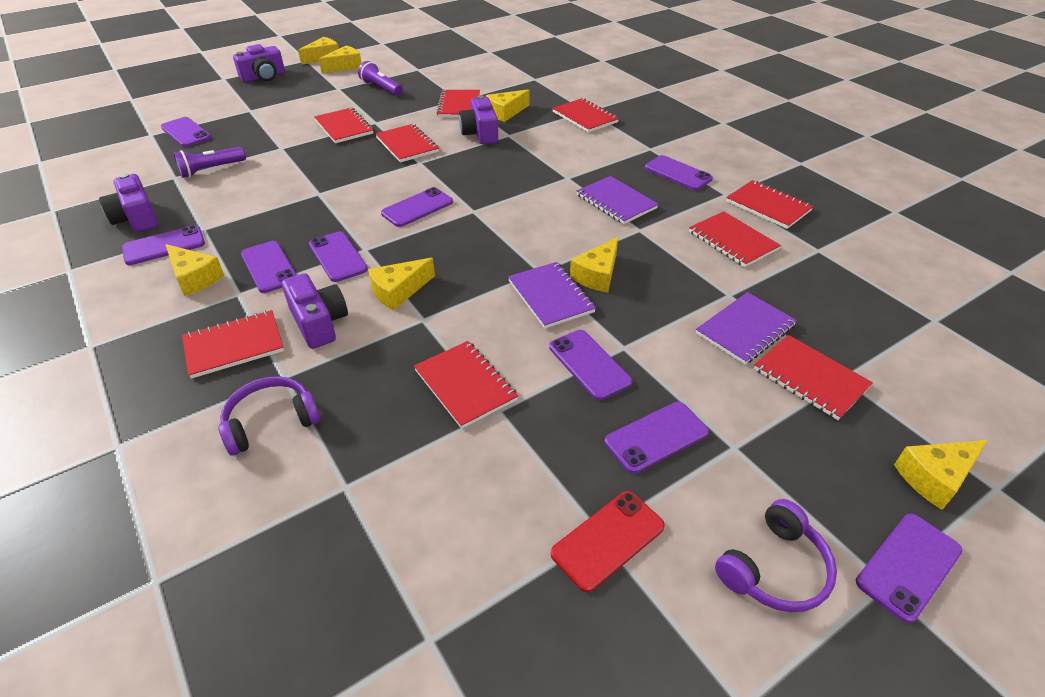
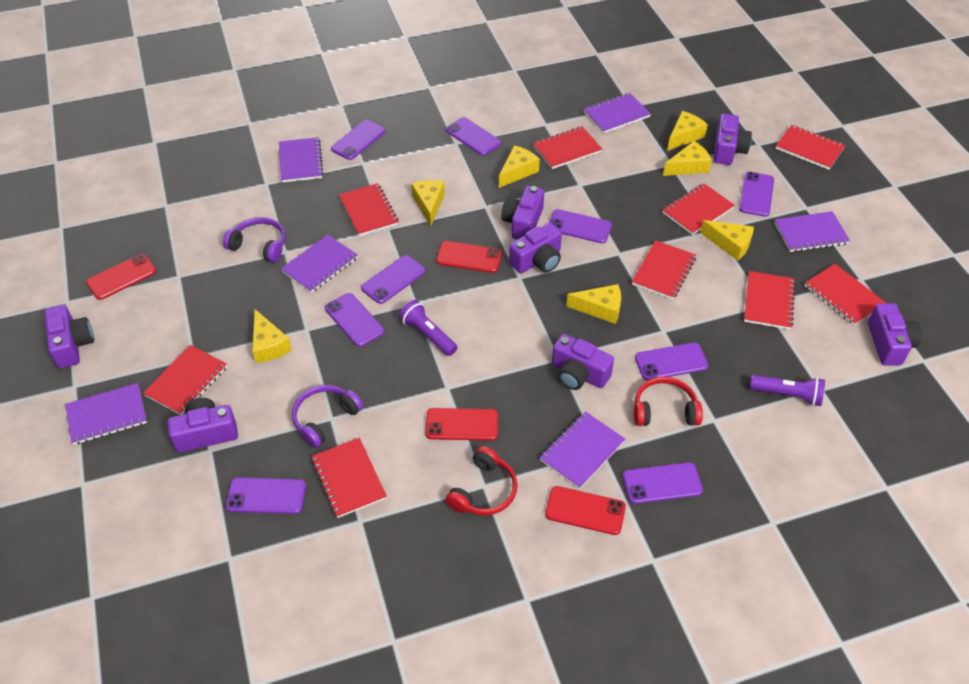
purple camera: 4 -> 7
purple notebook: 3 -> 6
red headphones: 0 -> 2
red phone: 1 -> 4

